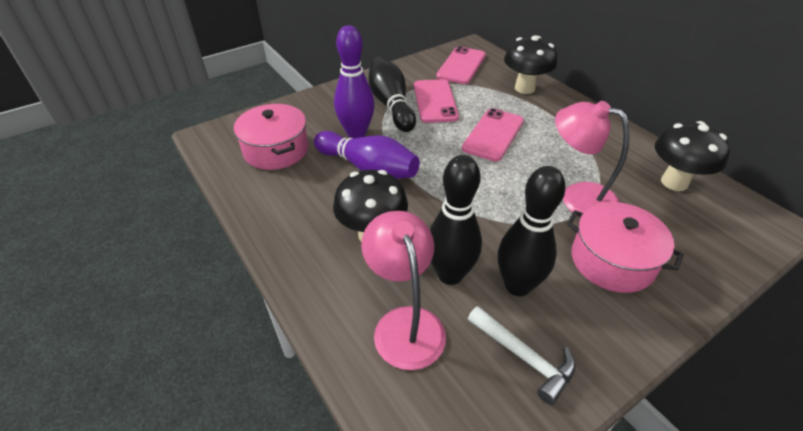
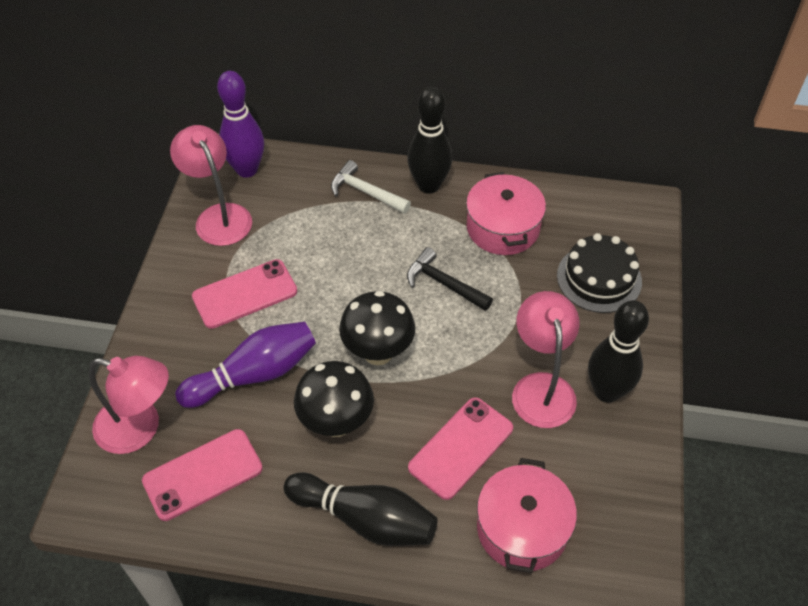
black cake: 0 -> 1
black hammer: 0 -> 1
black mushroom: 3 -> 2
pink lamp: 2 -> 3

